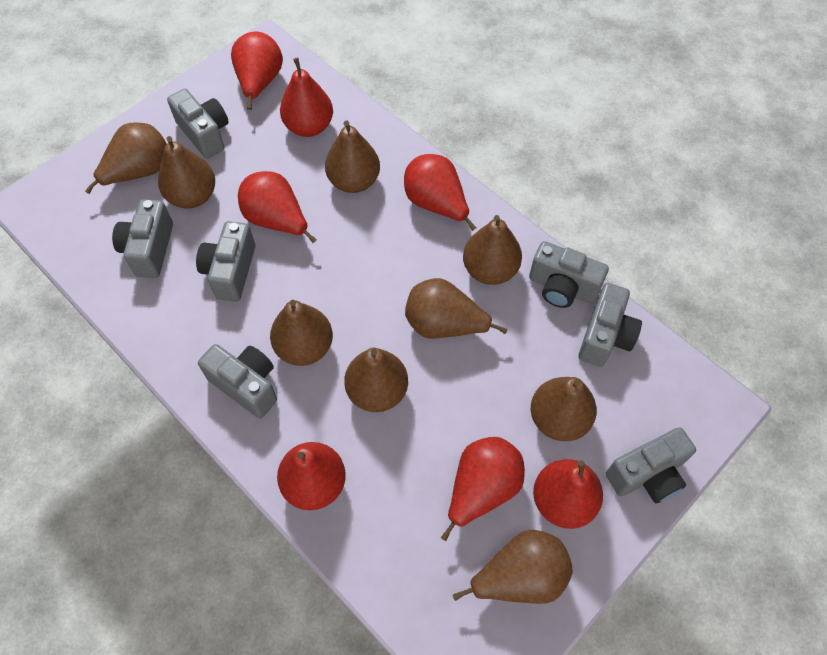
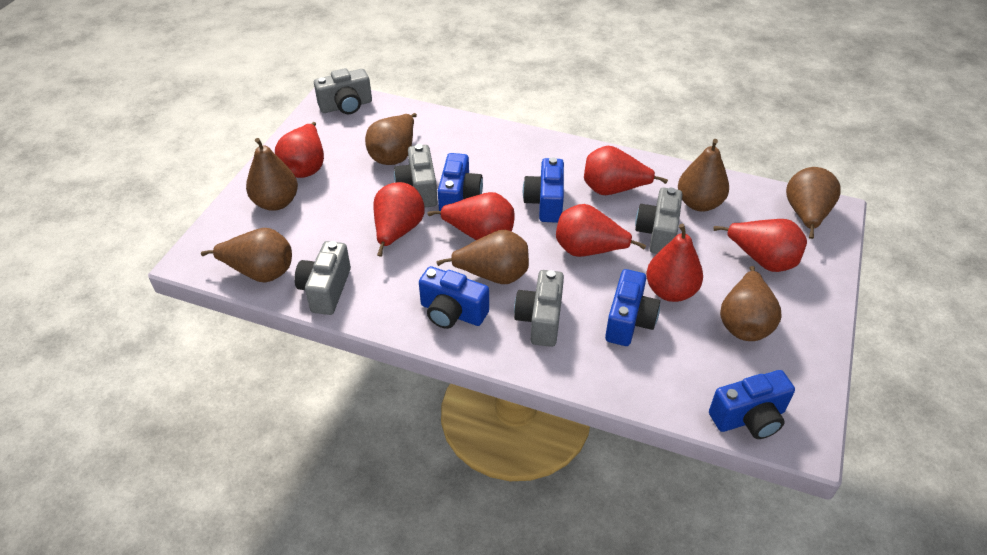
blue camera: 0 -> 5
brown pear: 9 -> 7
grey camera: 7 -> 5

